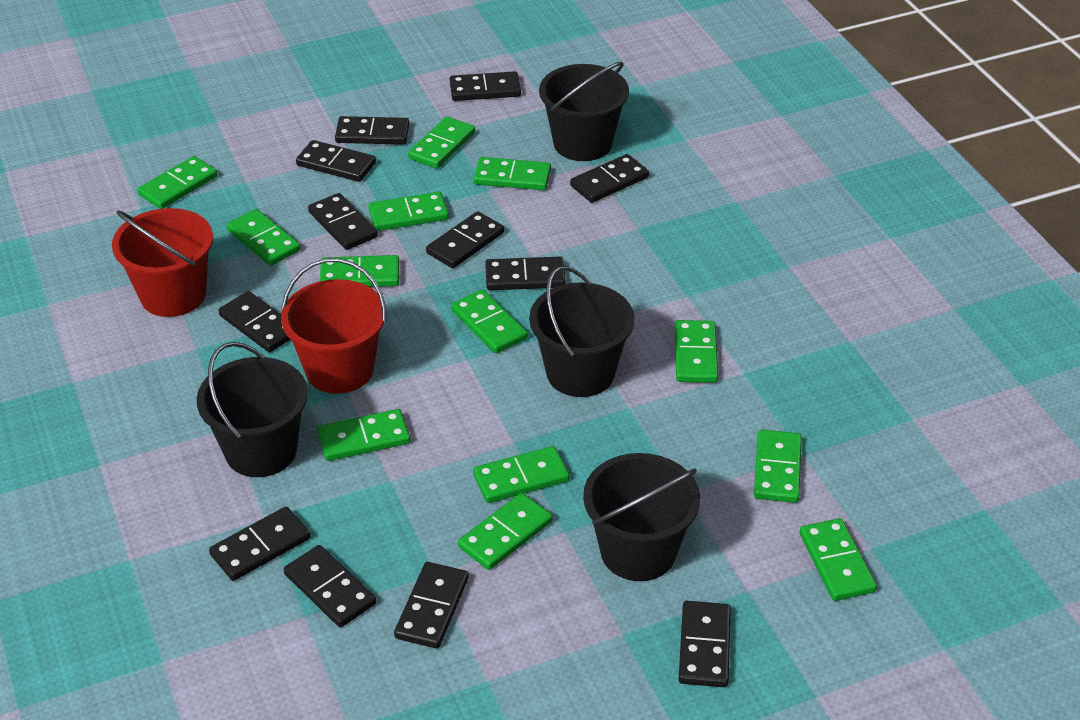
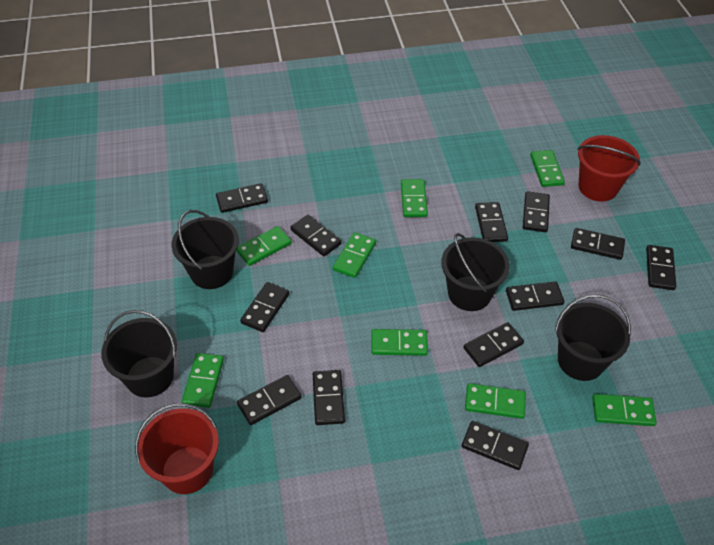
green domino: 13 -> 8

